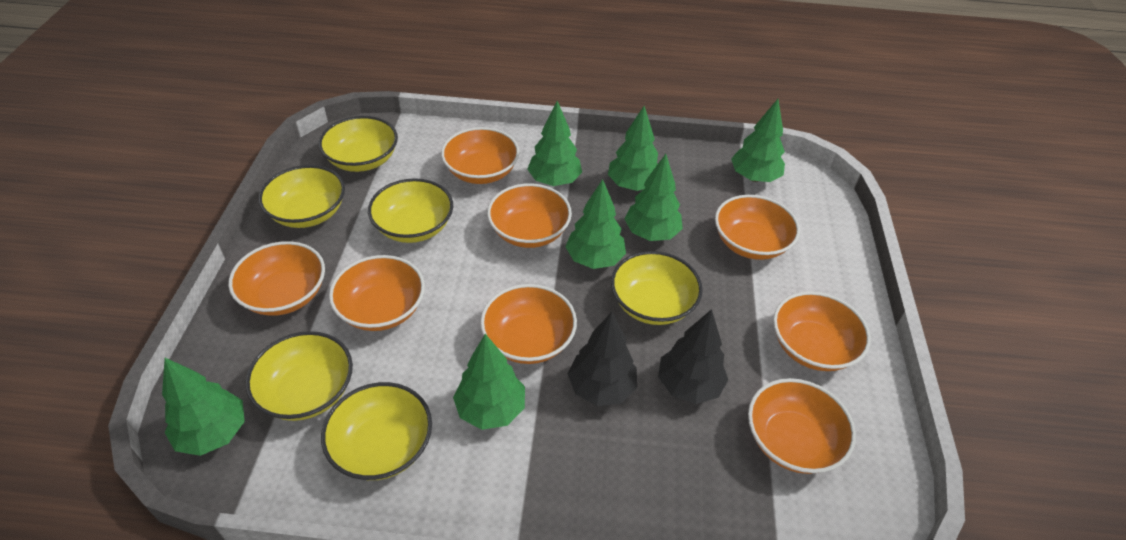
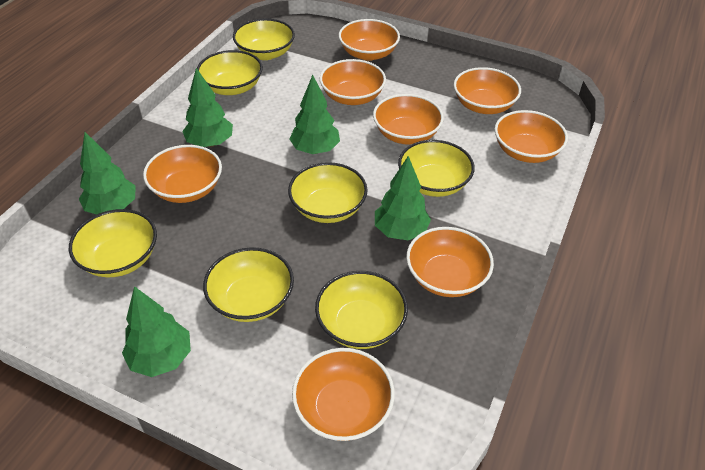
black tree: 2 -> 0
green tree: 7 -> 5
yellow bowl: 6 -> 7

